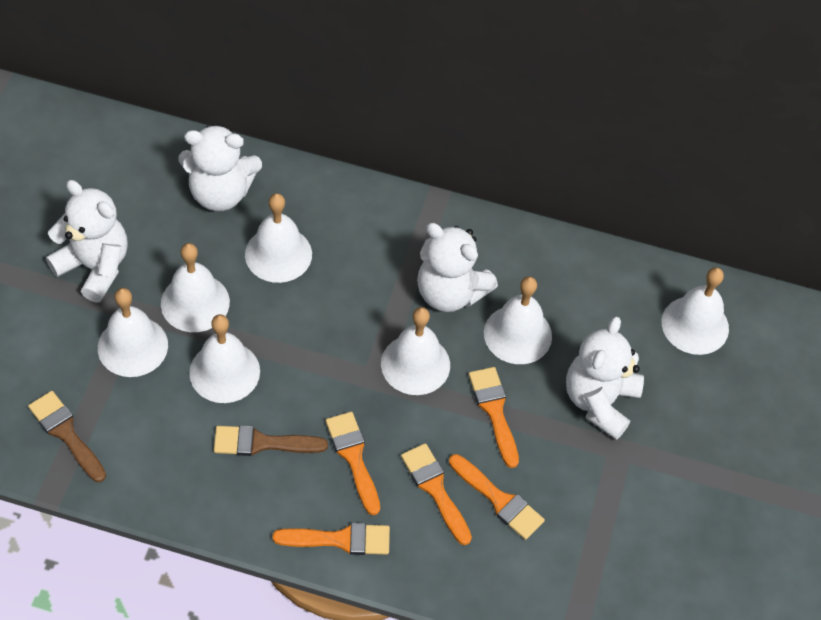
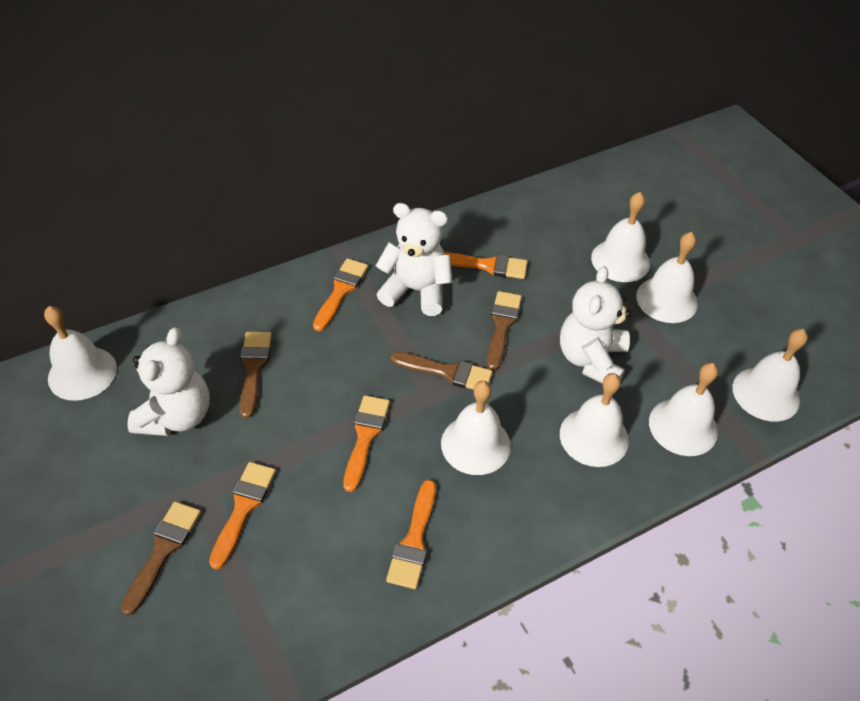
brown brush: 2 -> 4
white teddy bear: 4 -> 3

